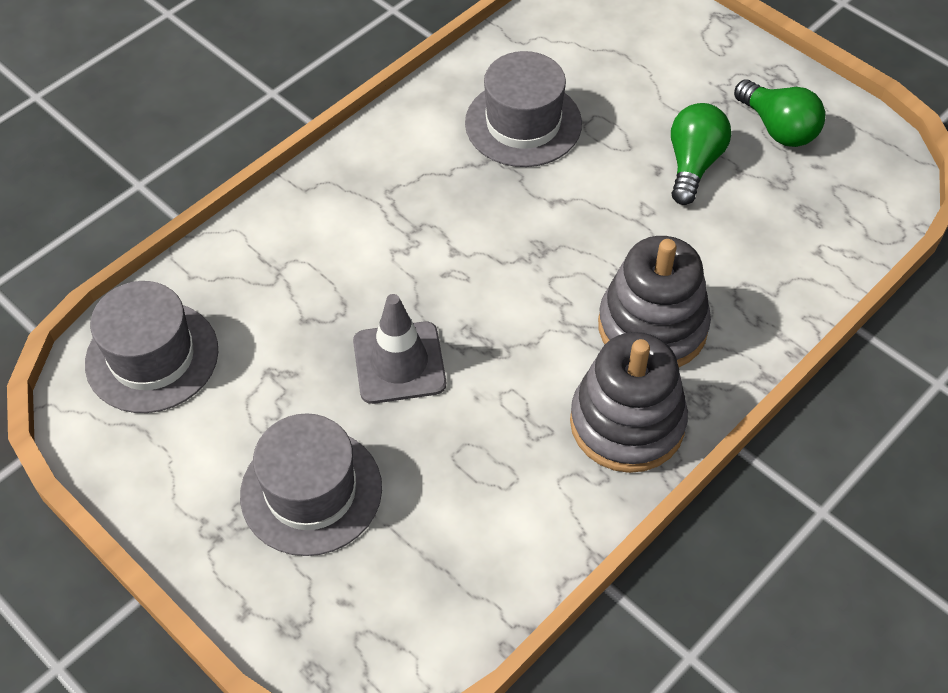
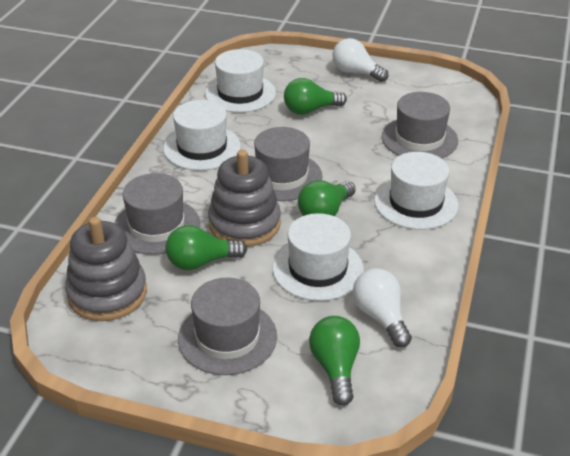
green light bulb: 2 -> 4
grey hat: 3 -> 4
grey traffic cone: 1 -> 0
white hat: 0 -> 4
white light bulb: 0 -> 2

